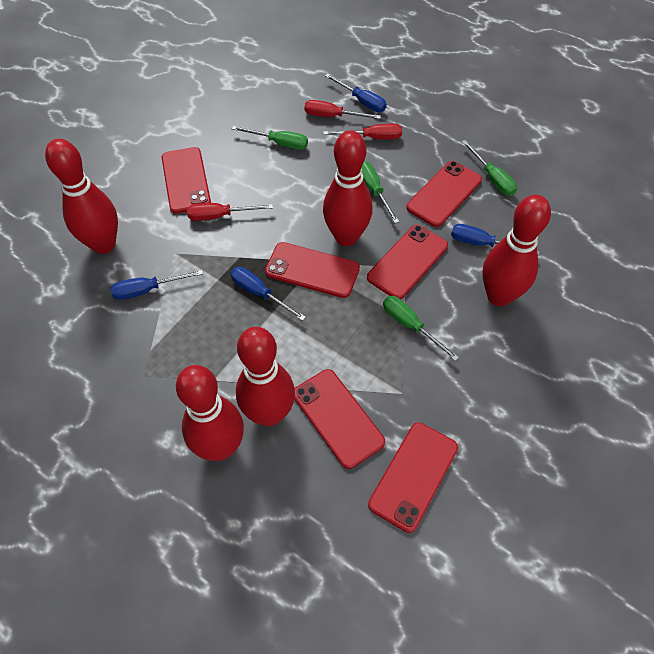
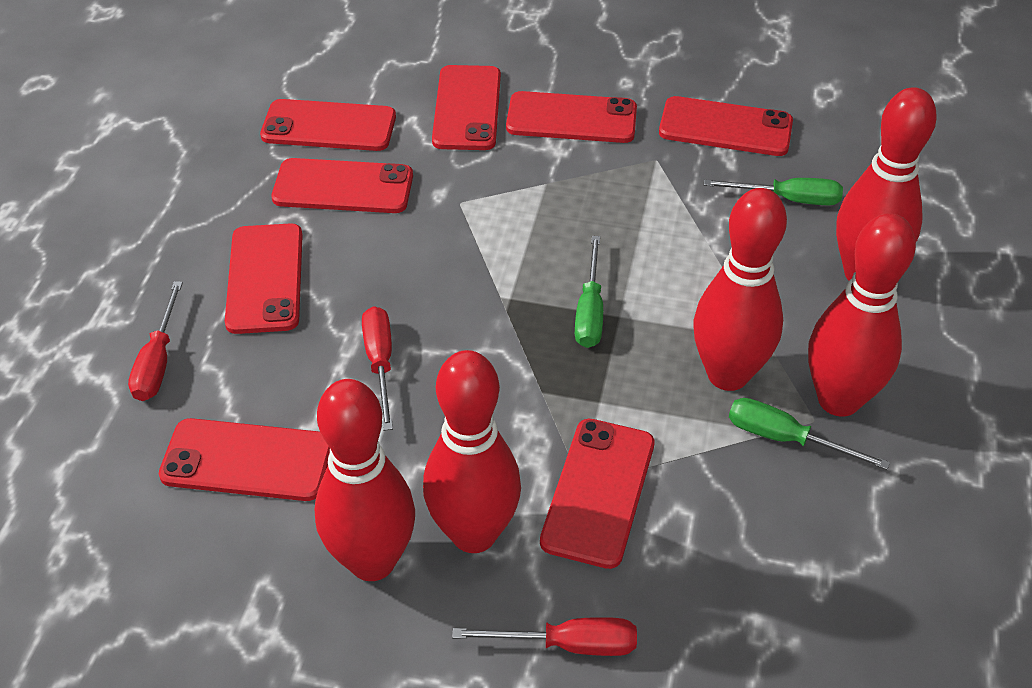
blue screwdriver: 4 -> 0
green screwdriver: 4 -> 3
red phone: 6 -> 8

